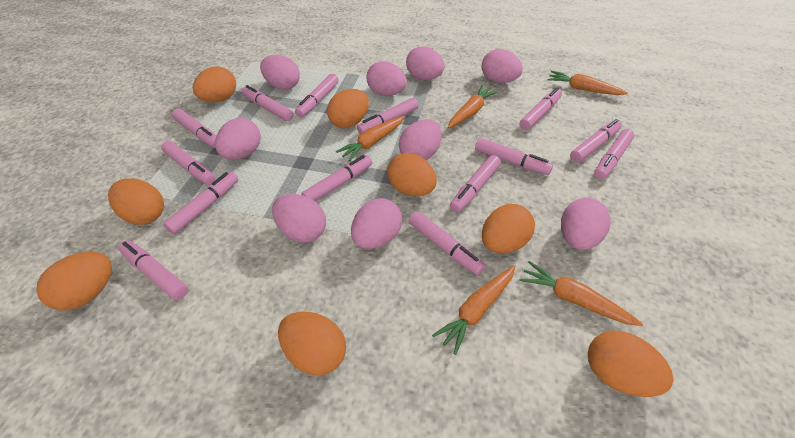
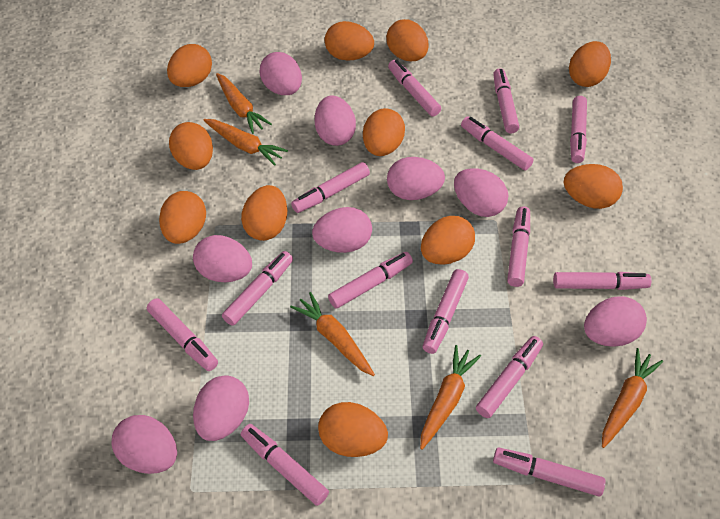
orange egg: 8 -> 11

